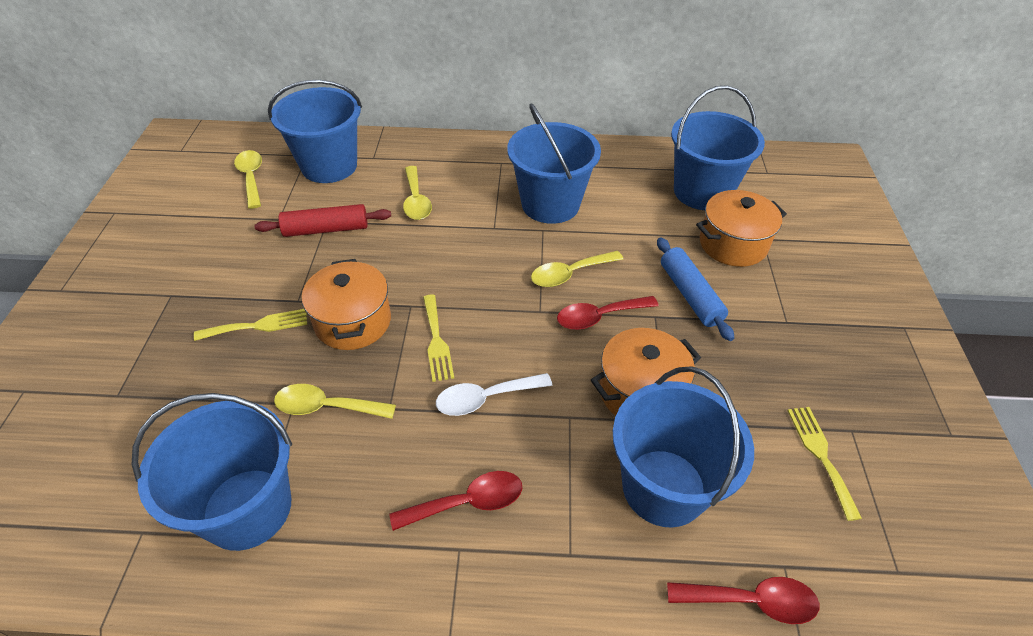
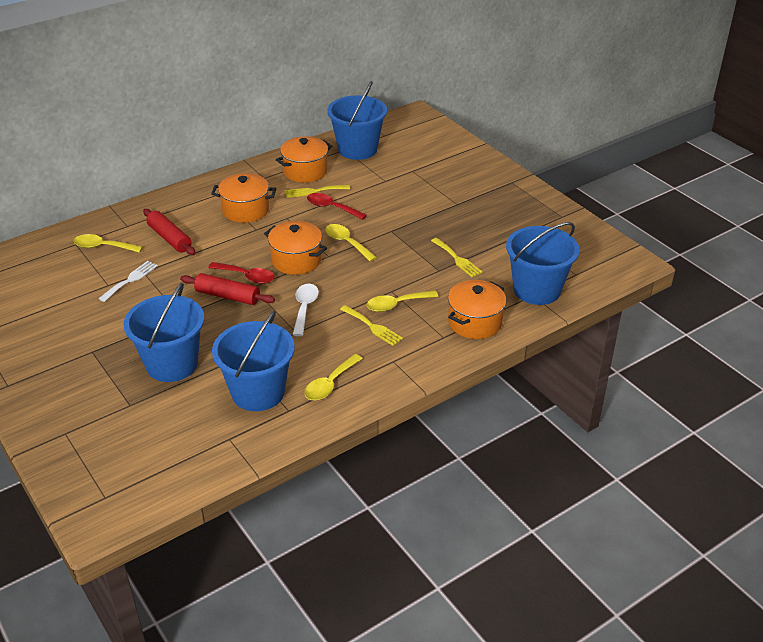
blue bucket: 5 -> 4
blue rolling pin: 1 -> 0
orange pot: 3 -> 4
red rolling pin: 1 -> 2
red spoon: 3 -> 2
white fork: 0 -> 1

